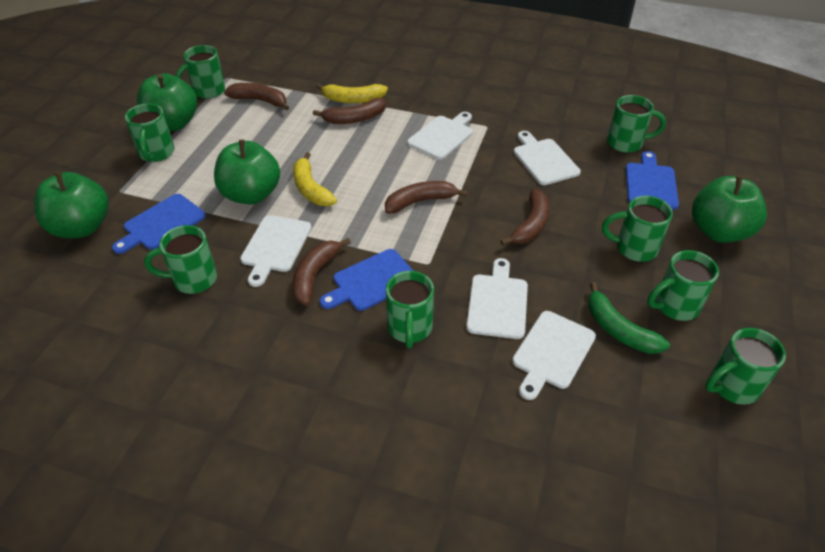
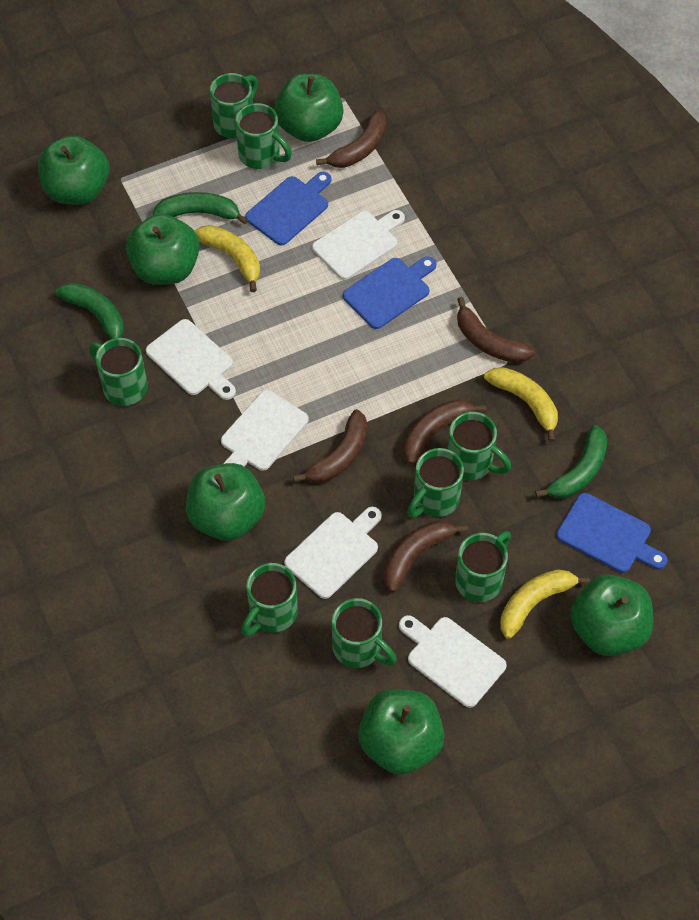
green apple: 4 -> 6
green banana: 1 -> 3
yellow banana: 2 -> 3

